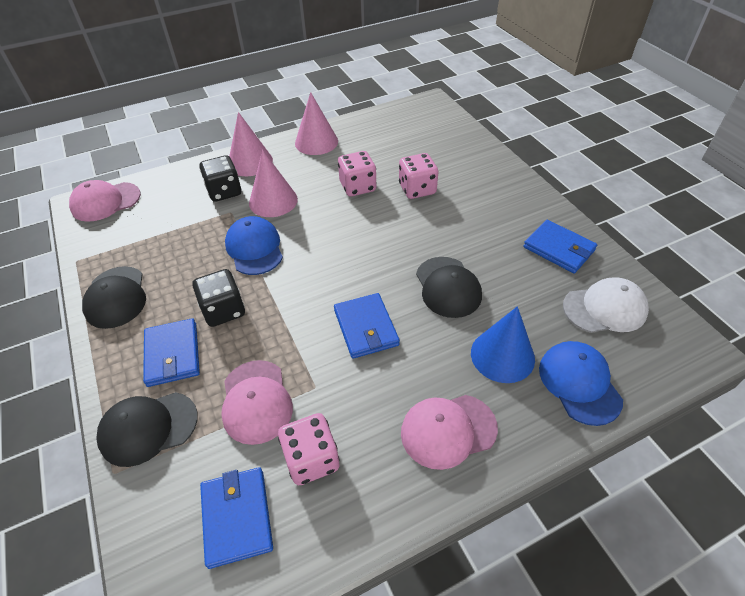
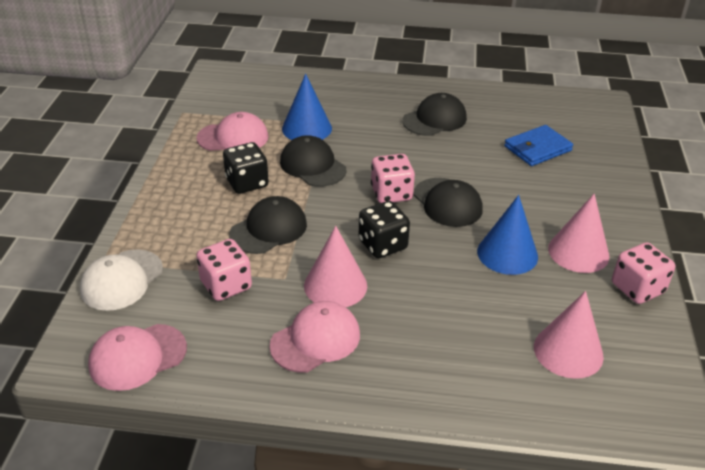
black cap: 3 -> 4
blue cap: 2 -> 0
blue cone: 1 -> 2
blue wallet: 4 -> 1

